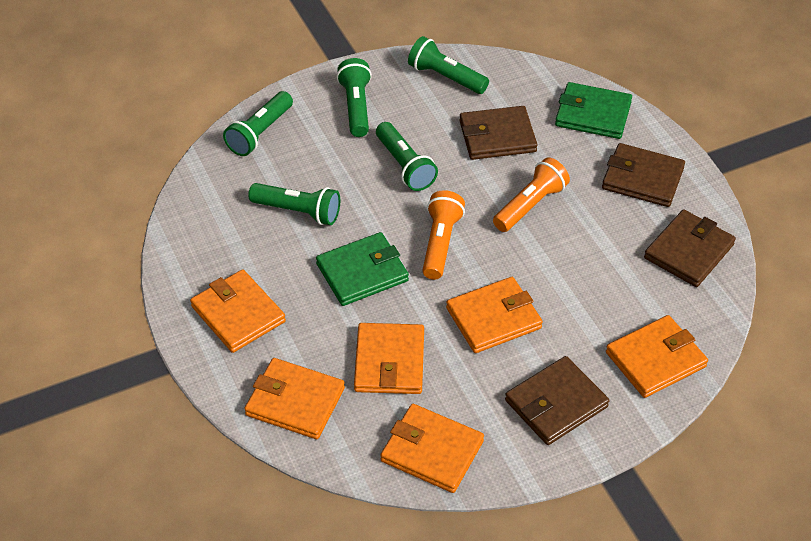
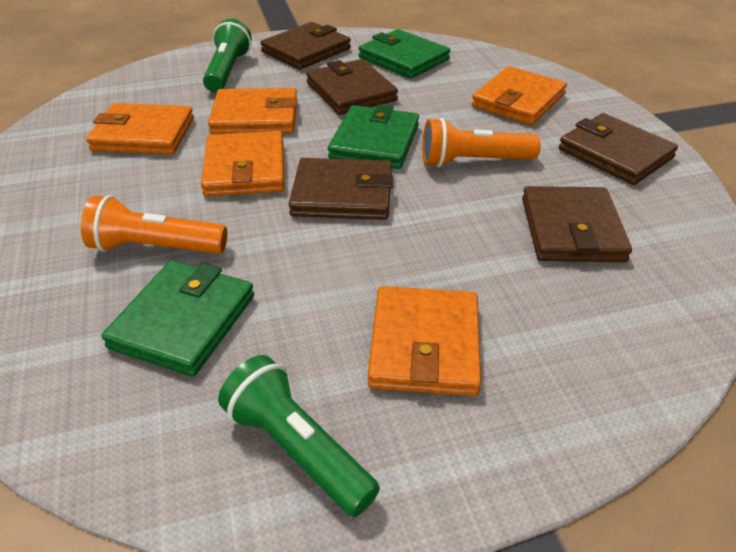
brown wallet: 4 -> 5
green flashlight: 5 -> 2
green wallet: 2 -> 3
orange wallet: 6 -> 5

